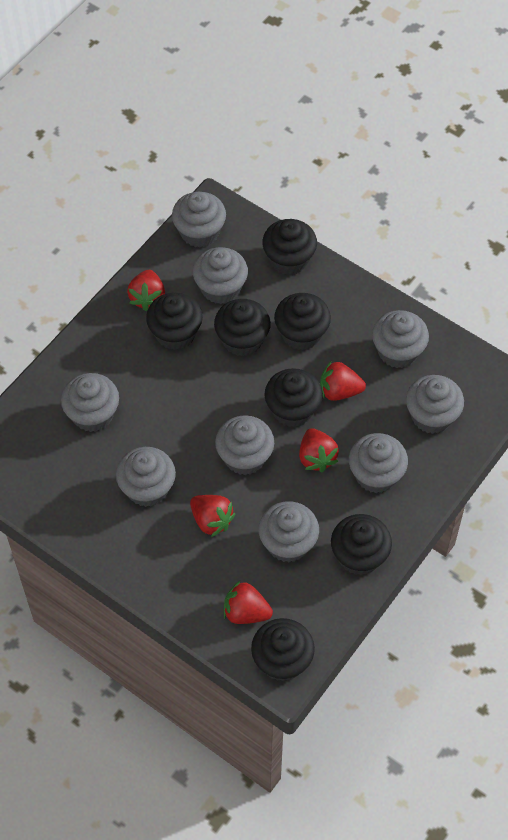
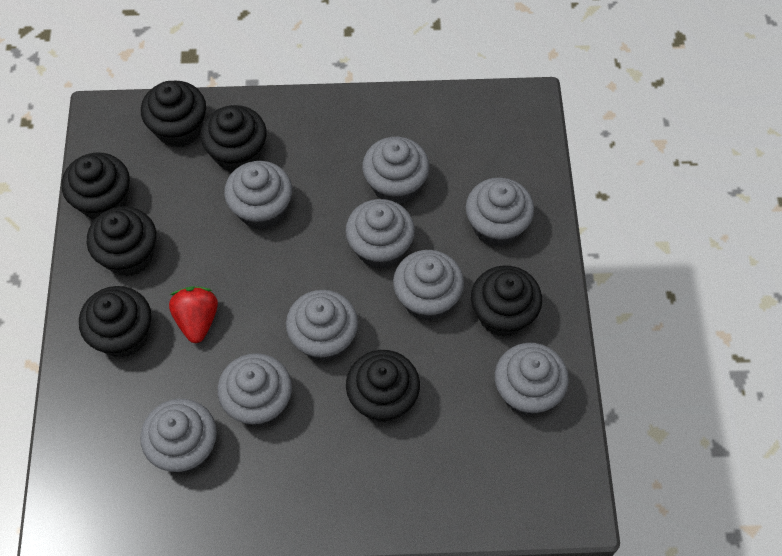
red strawberry: 5 -> 1

